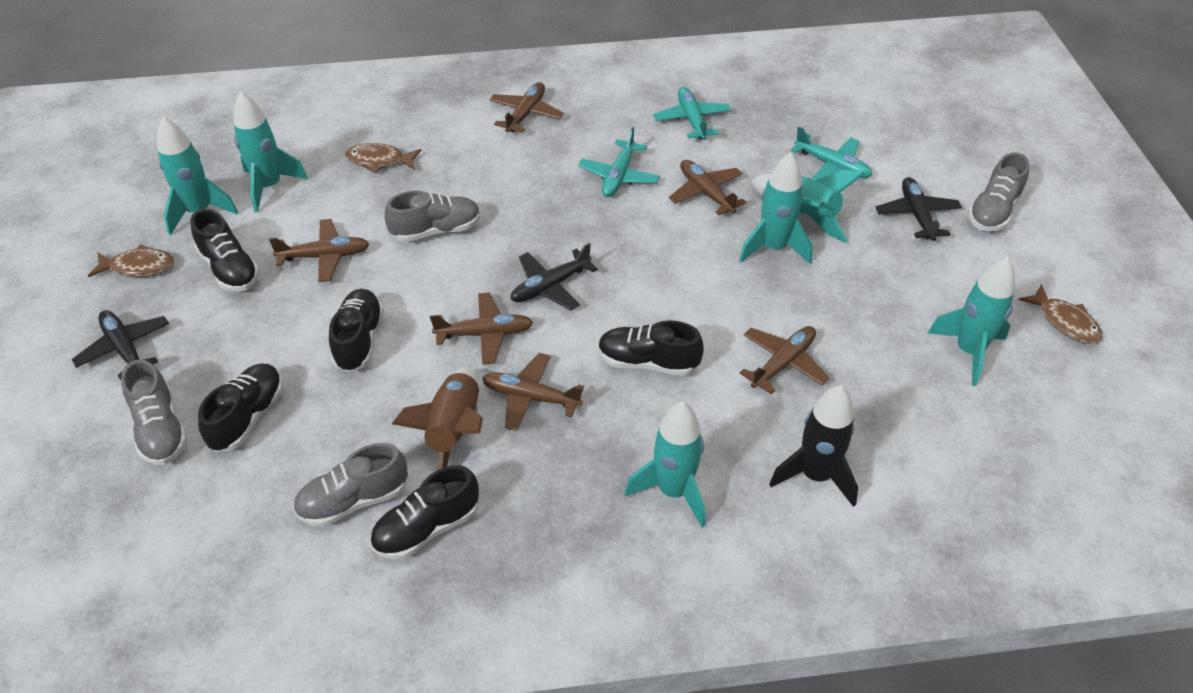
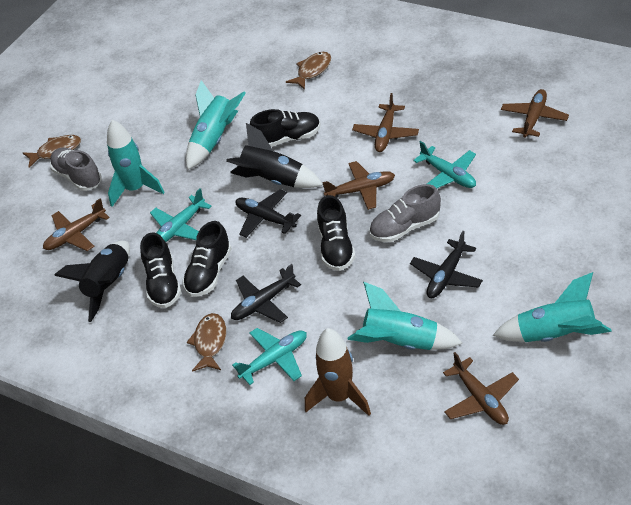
black rocket: 1 -> 2
black shoe: 5 -> 4
brown plane: 6 -> 5
grey shoe: 4 -> 2
turquoise rocket: 6 -> 4

